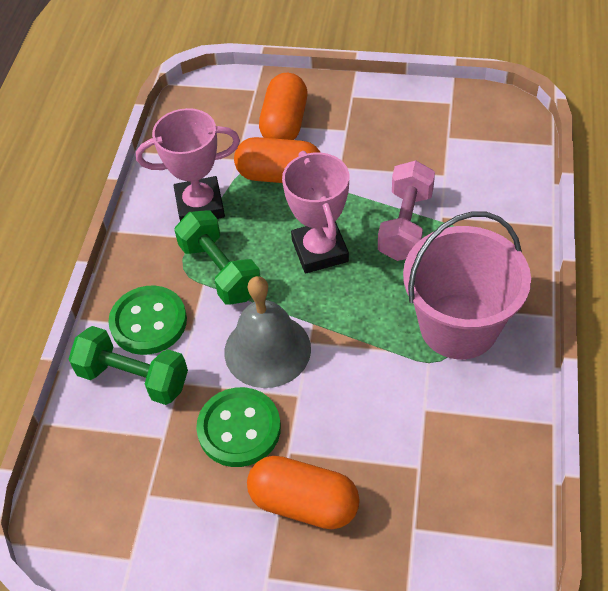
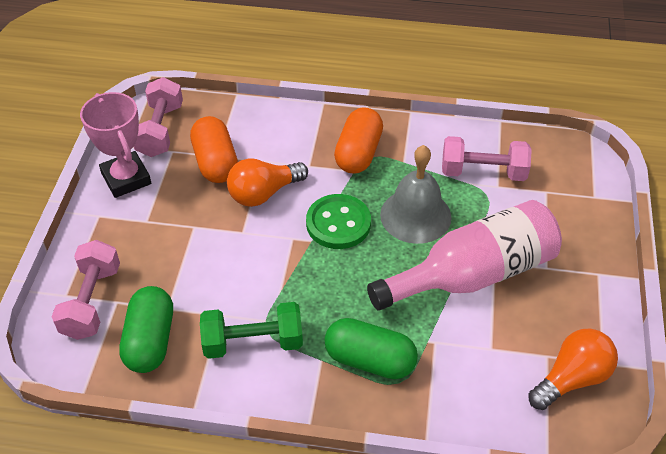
green button: 2 -> 1
green capsule: 0 -> 2
green dumbbell: 2 -> 1
orange capsule: 3 -> 2
orange light bulb: 0 -> 2
pink bottle: 0 -> 1
pink bucket: 1 -> 0
pink dumbbell: 1 -> 3
pink trophy: 2 -> 1

